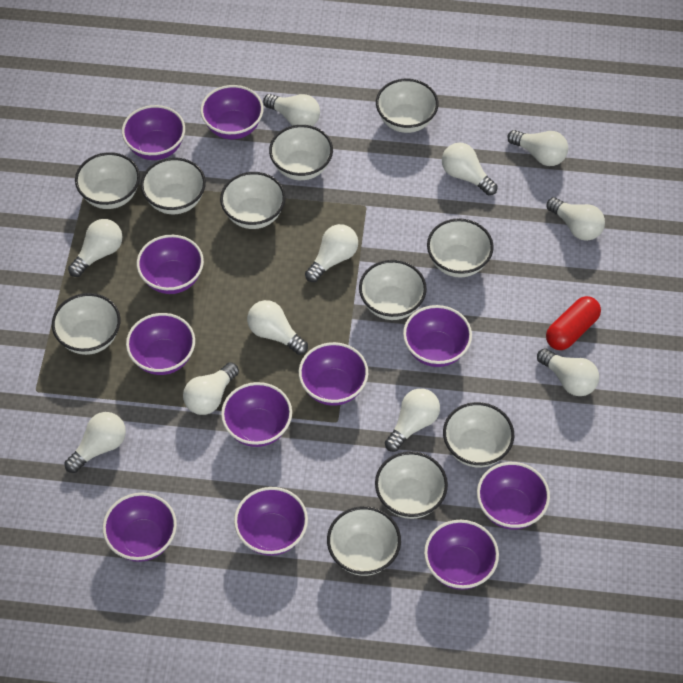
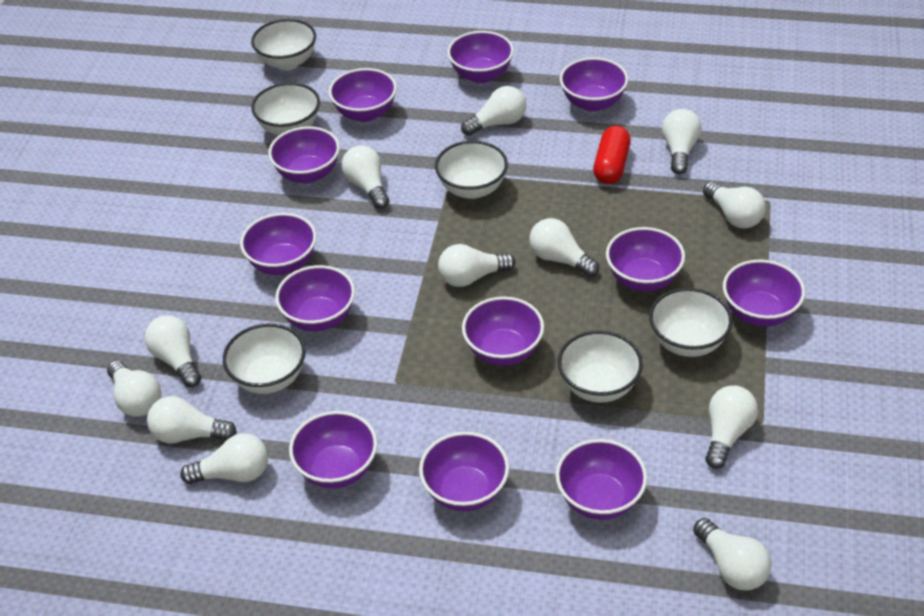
purple bowl: 11 -> 12
white bowl: 11 -> 6
white light bulb: 11 -> 12

